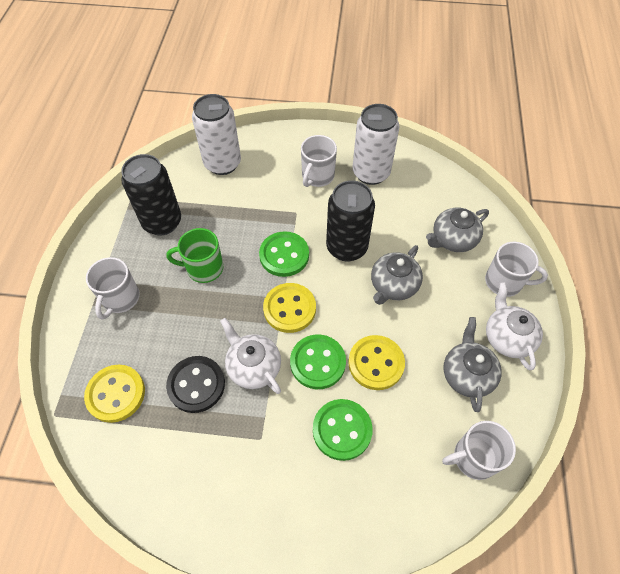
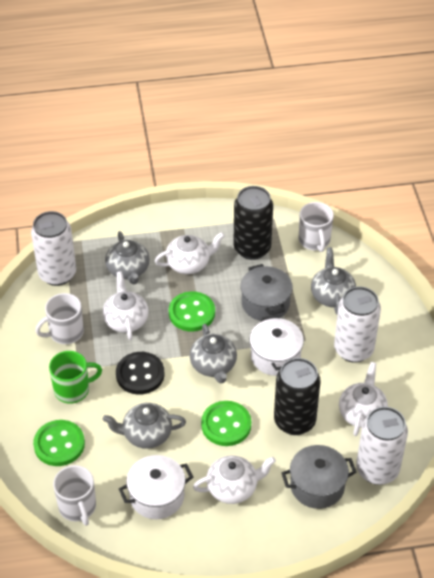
grey pot: 0 -> 2
grey teapot: 3 -> 4
white can: 2 -> 3
white mug: 4 -> 3
white pot: 0 -> 2
white teapot: 2 -> 4
yellow button: 3 -> 0

